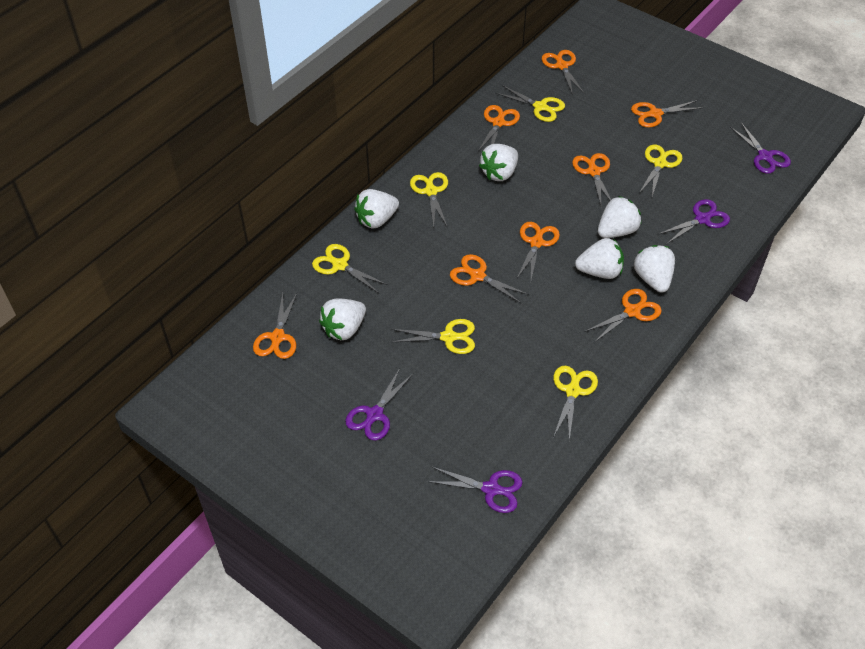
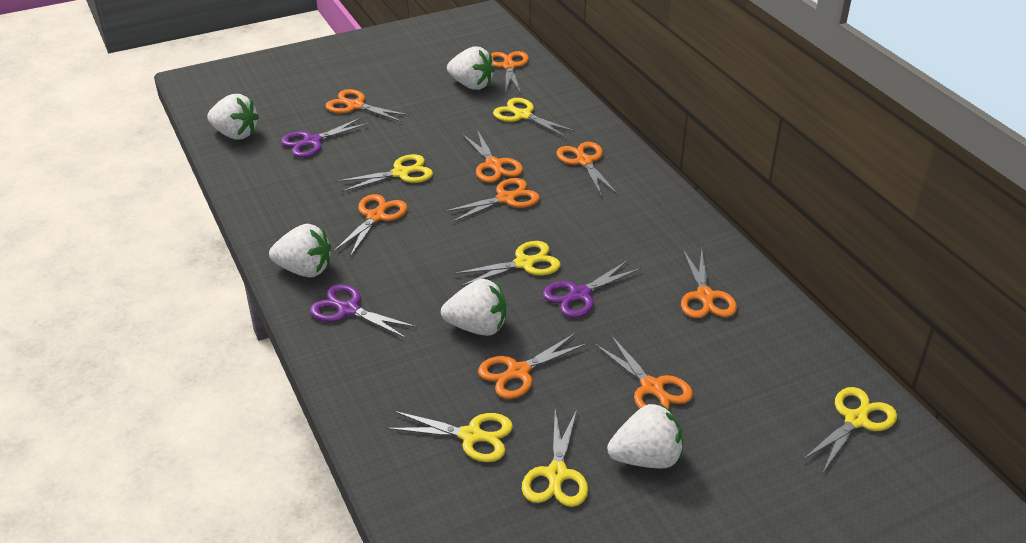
orange scissors: 8 -> 9
purple scissors: 4 -> 3
white strawberry: 6 -> 5

